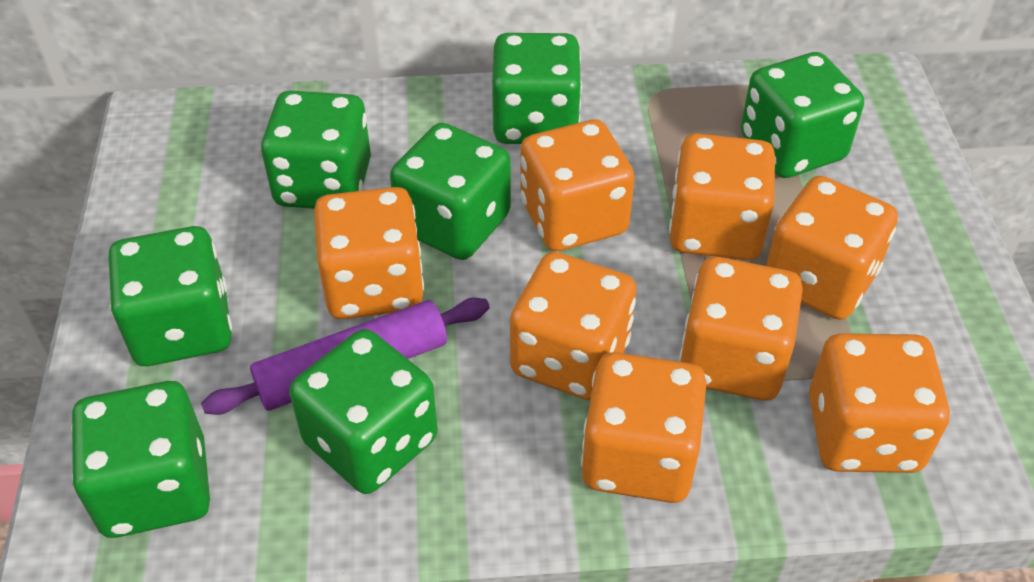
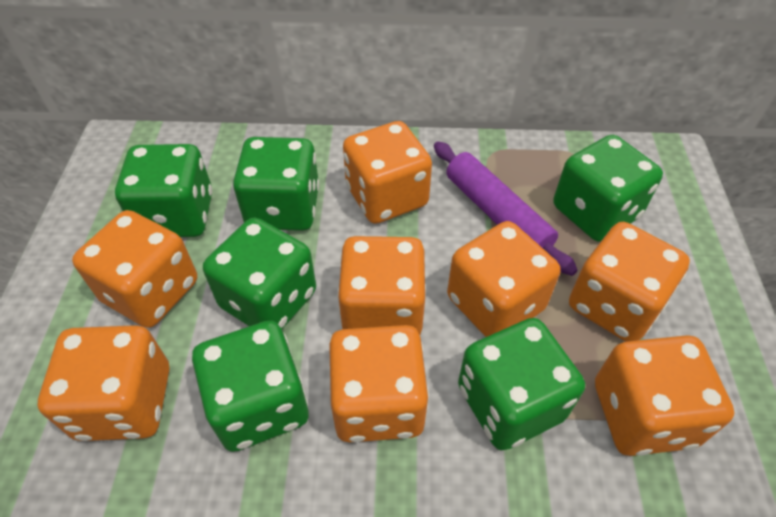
green dice: 7 -> 6

